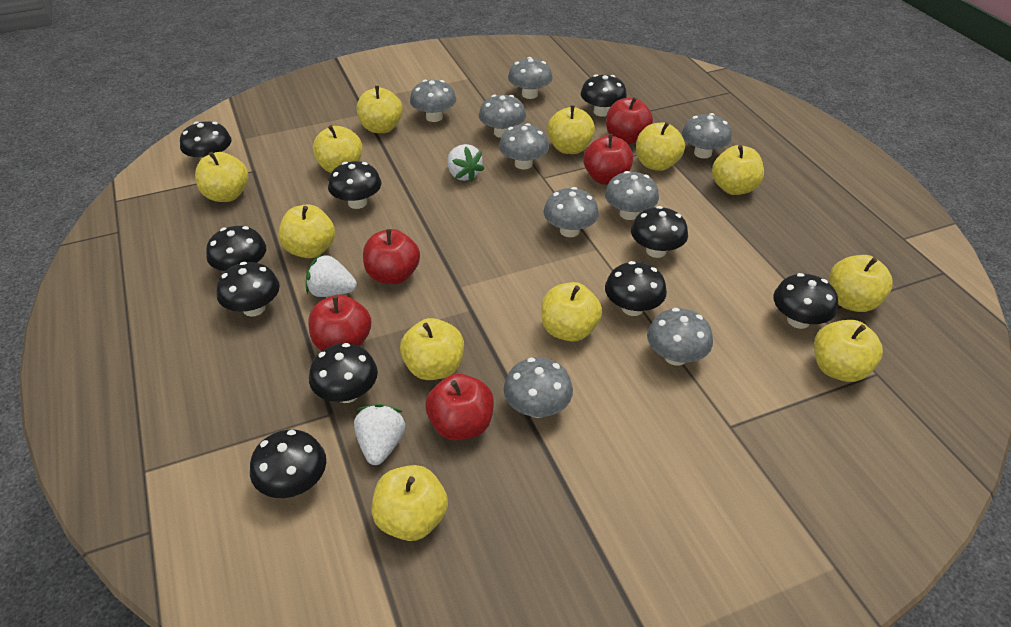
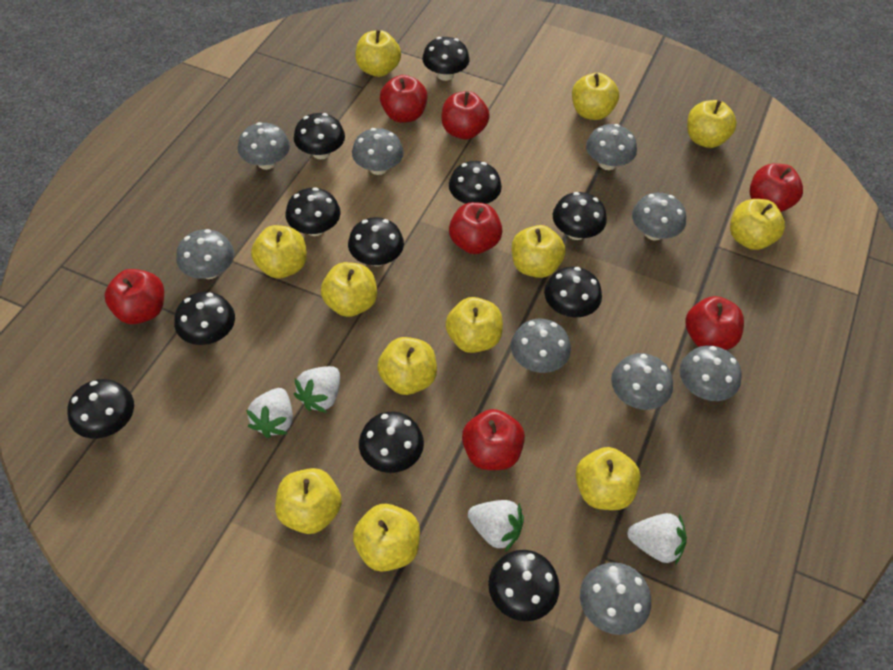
black mushroom: 10 -> 11
red apple: 5 -> 7
white strawberry: 3 -> 4

